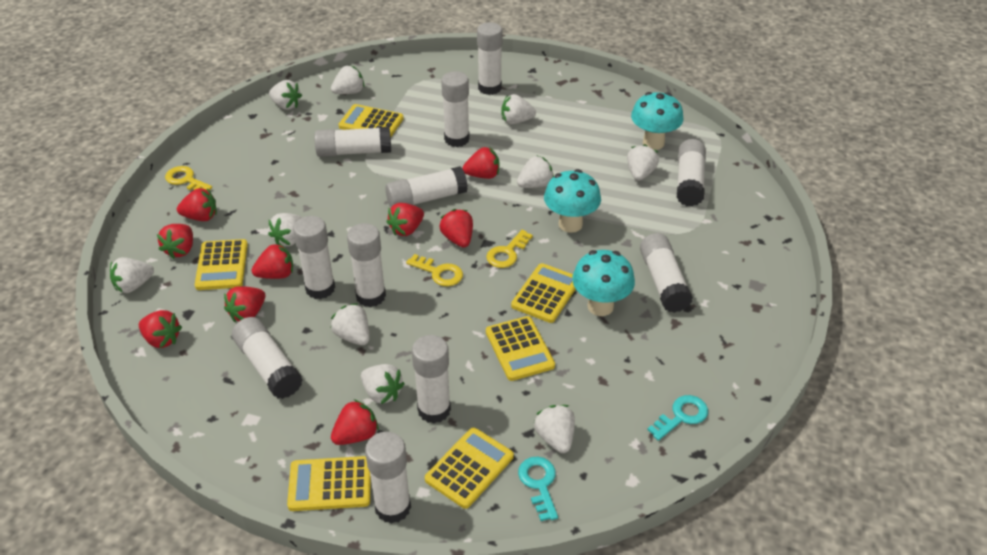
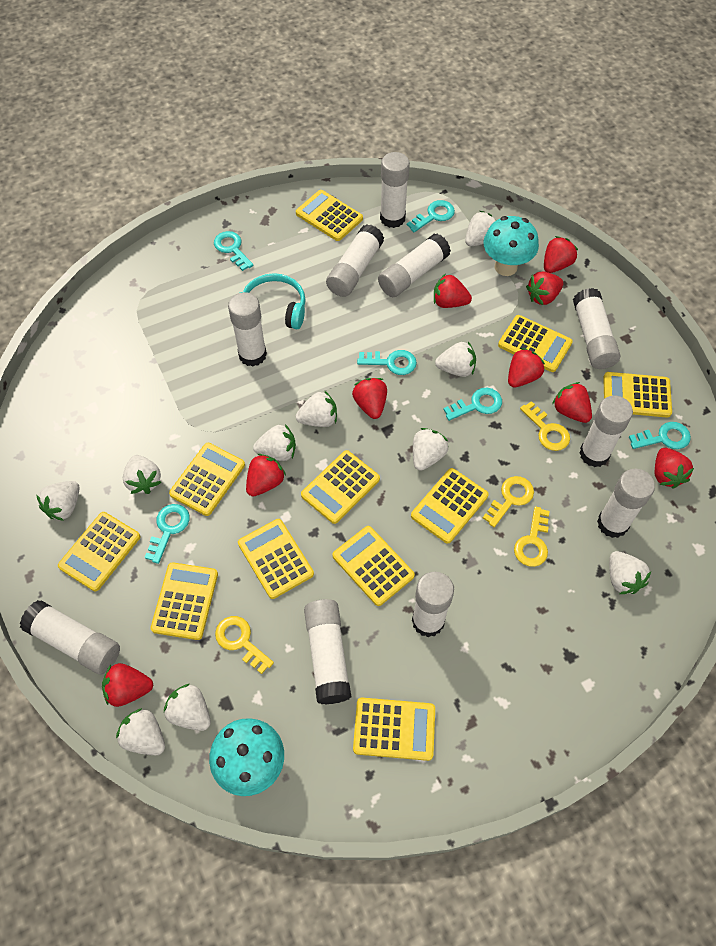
turquoise headphones: 0 -> 1
turquoise key: 2 -> 6
turquoise mushroom: 3 -> 2
white glue stick: 11 -> 10
yellow calculator: 6 -> 11
yellow key: 3 -> 4

